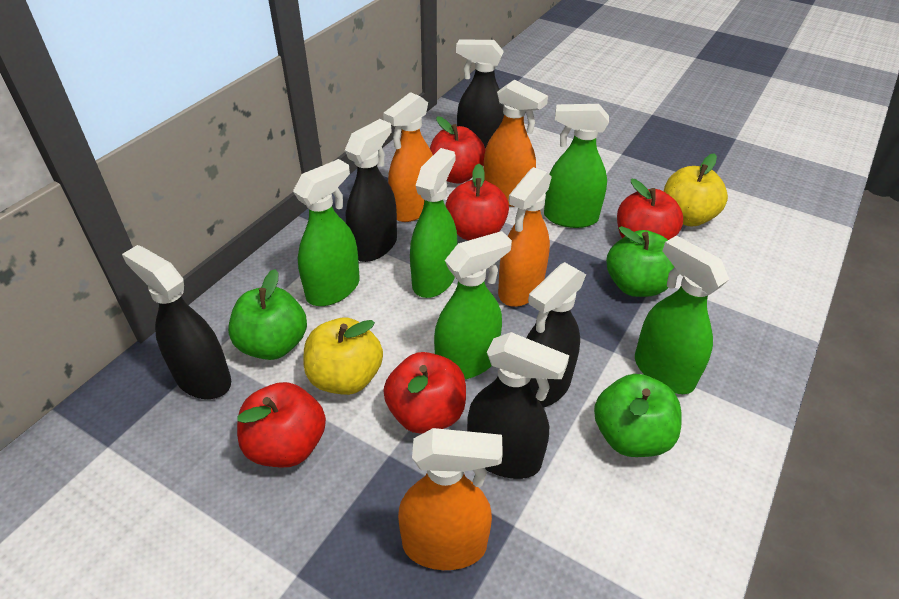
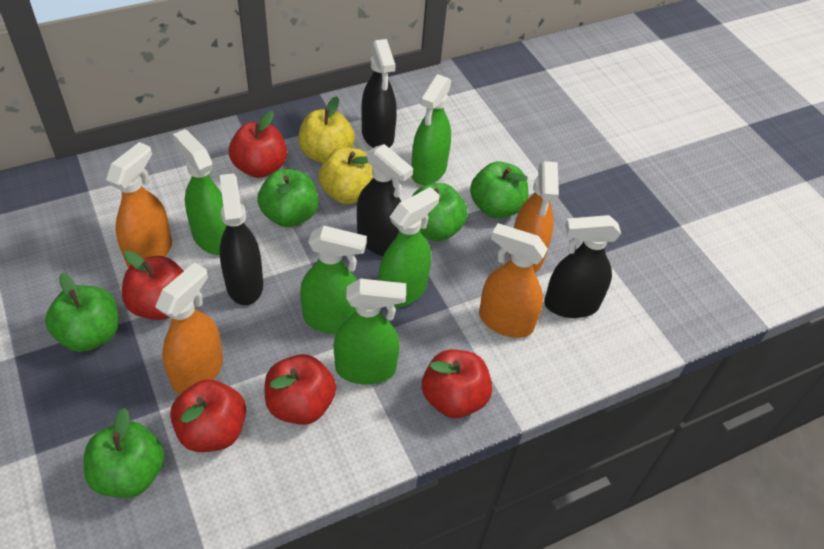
black spray bottle: 5 -> 4
green apple: 3 -> 5

